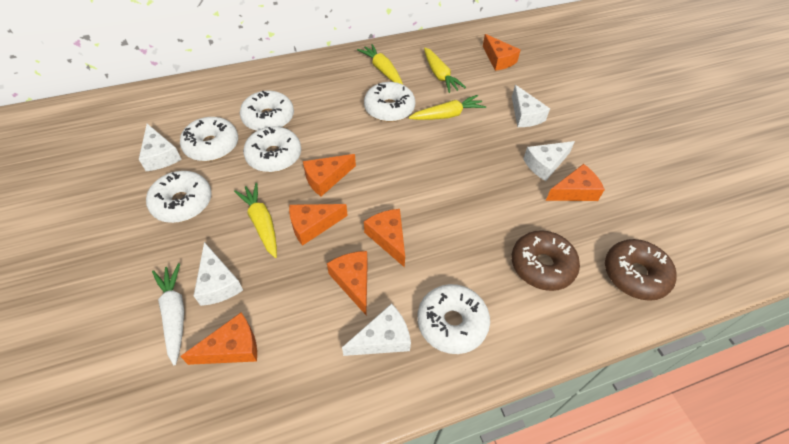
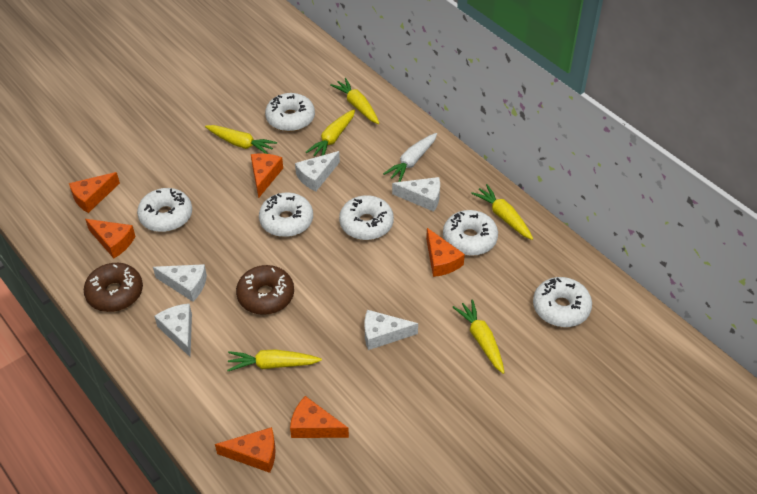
orange cheese: 7 -> 6
yellow carrot: 4 -> 6

